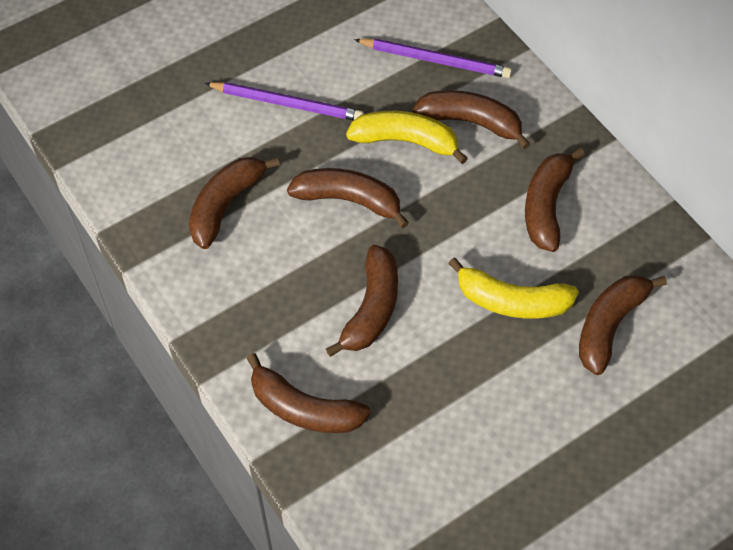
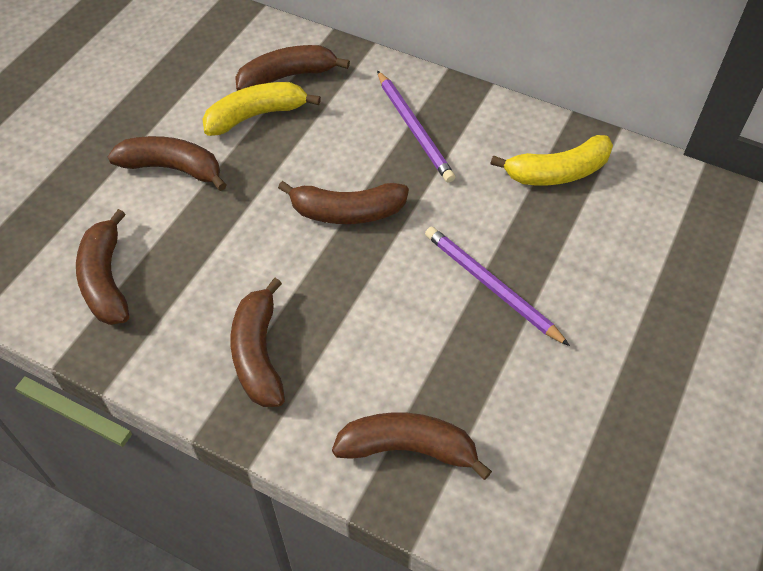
brown banana: 7 -> 6

